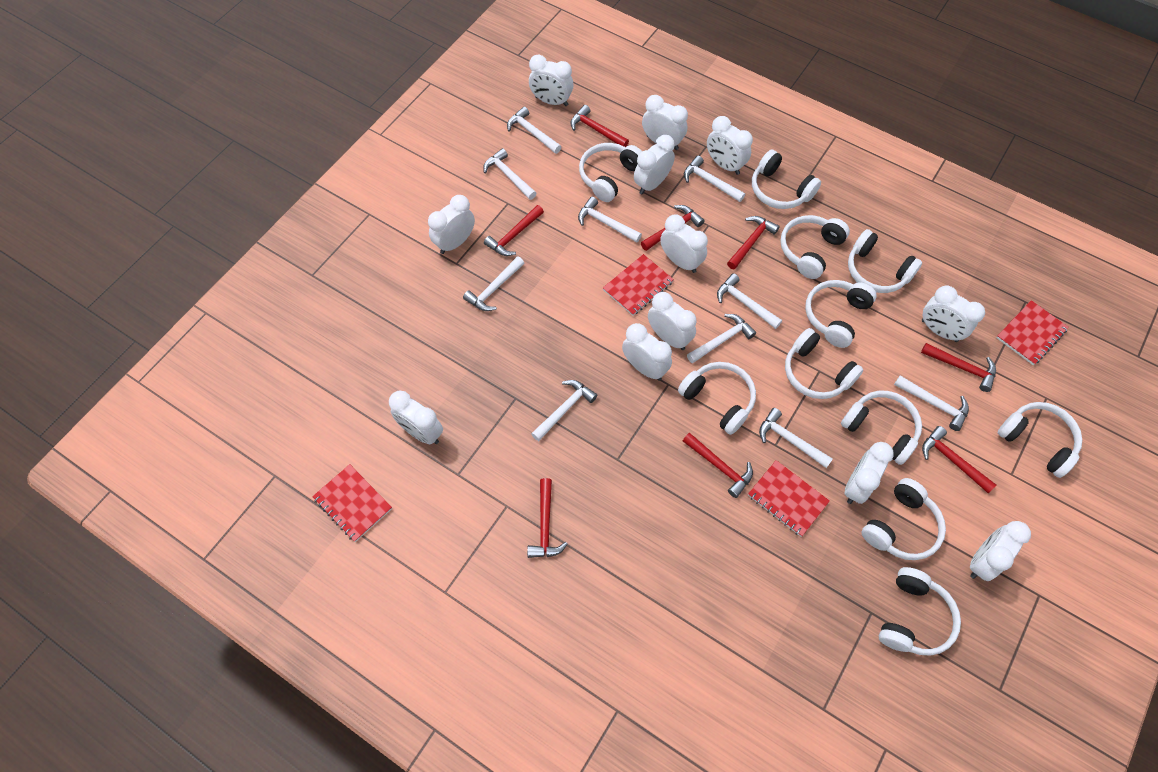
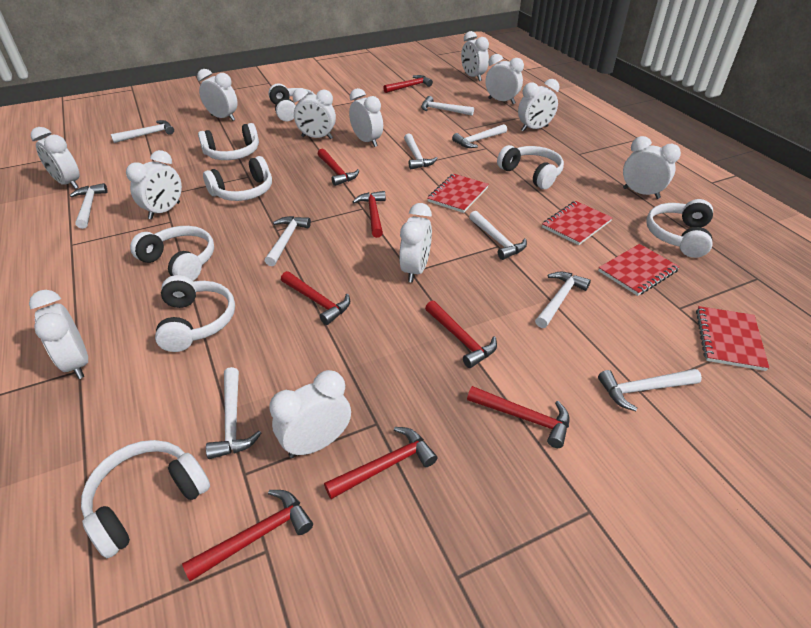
white headphones: 11 -> 8

